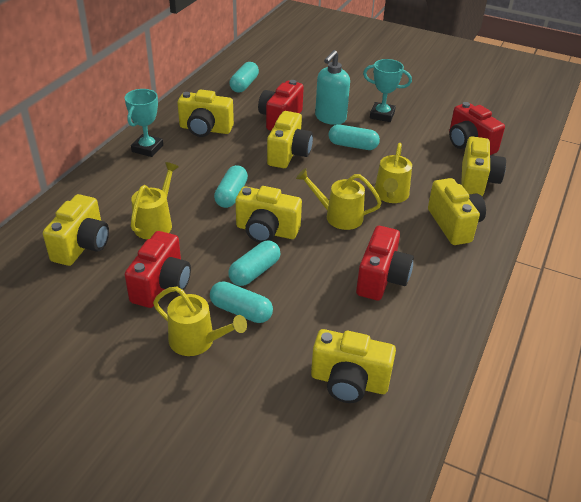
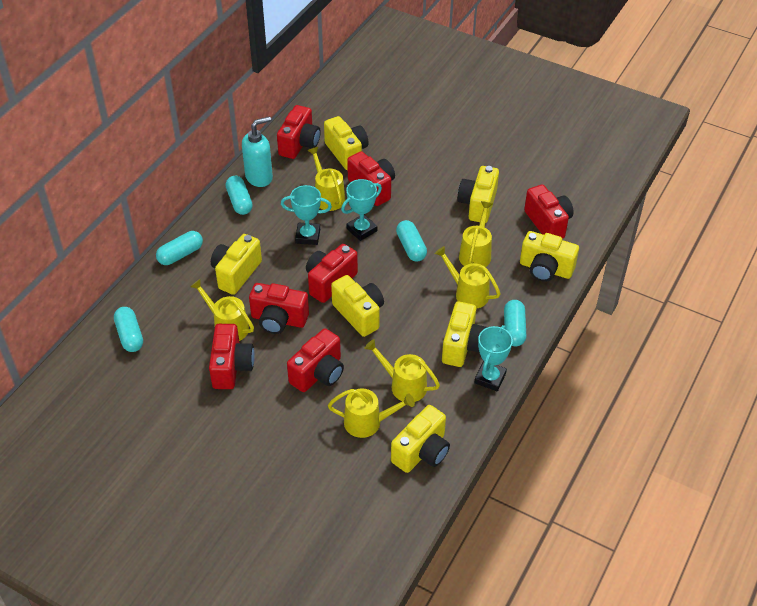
red camera: 4 -> 7
turquoise trophy: 2 -> 3
yellow watering can: 4 -> 6

